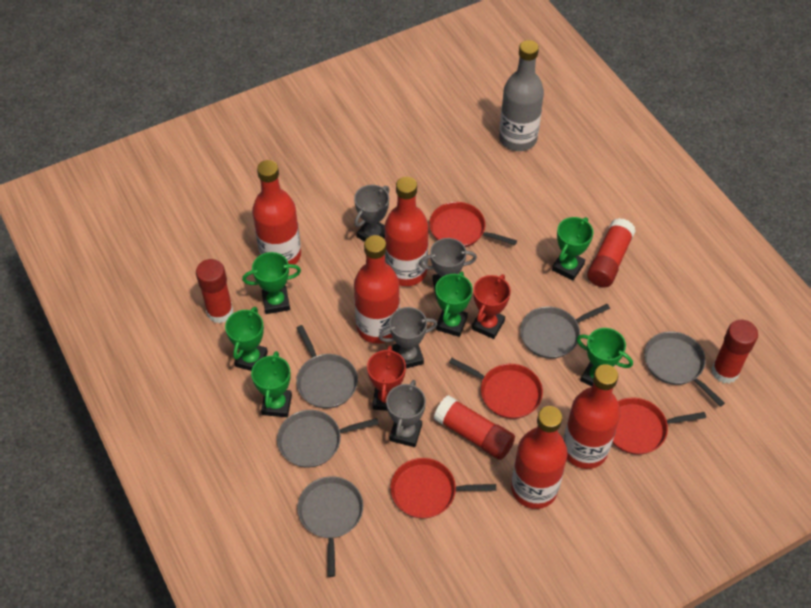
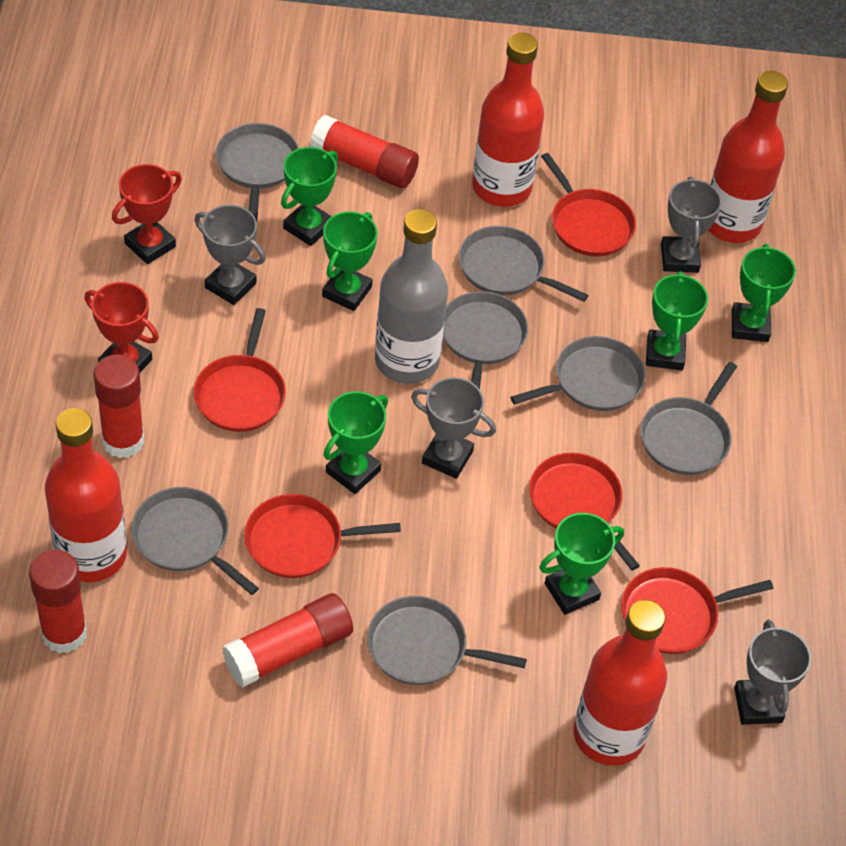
grey pan: 5 -> 7
red bottle: 5 -> 4
red pan: 4 -> 5

